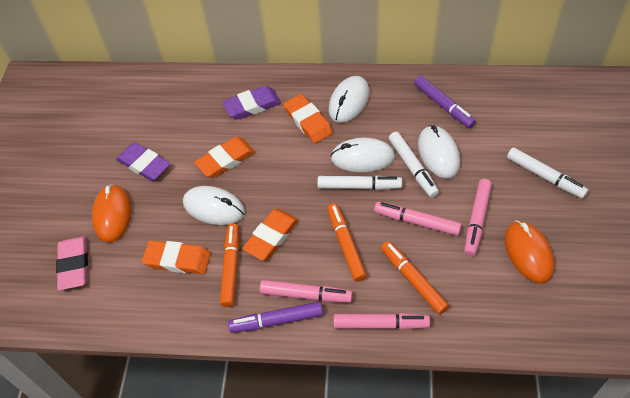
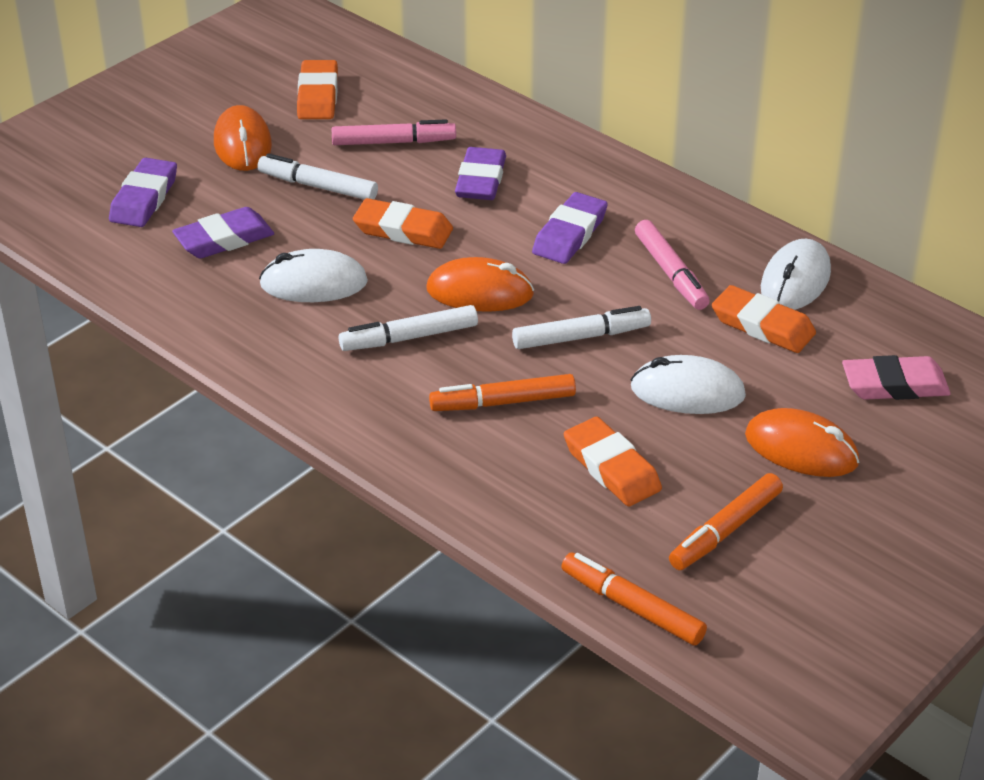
orange mouse: 2 -> 3
pink marker: 4 -> 2
purple eraser: 2 -> 4
purple marker: 2 -> 0
white mouse: 4 -> 3

